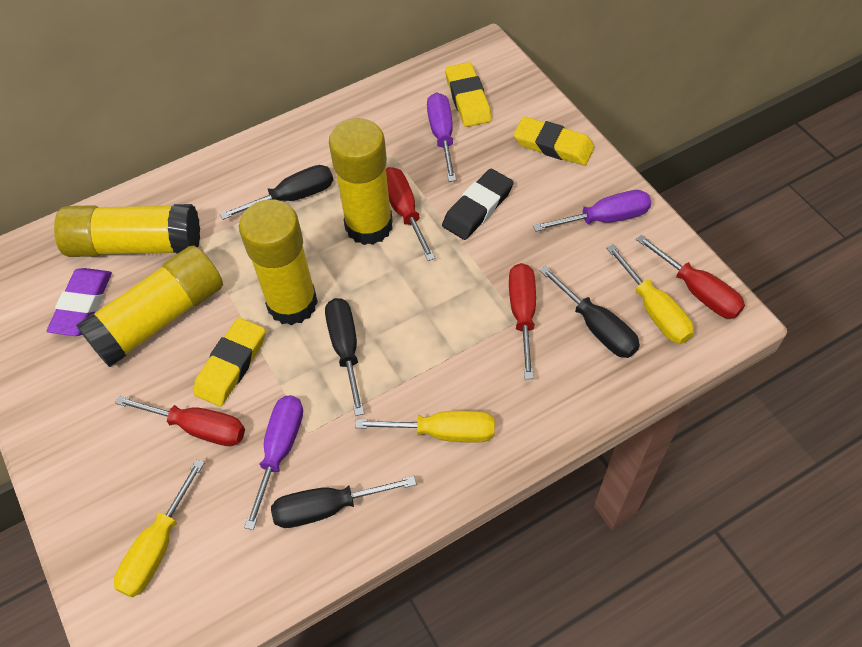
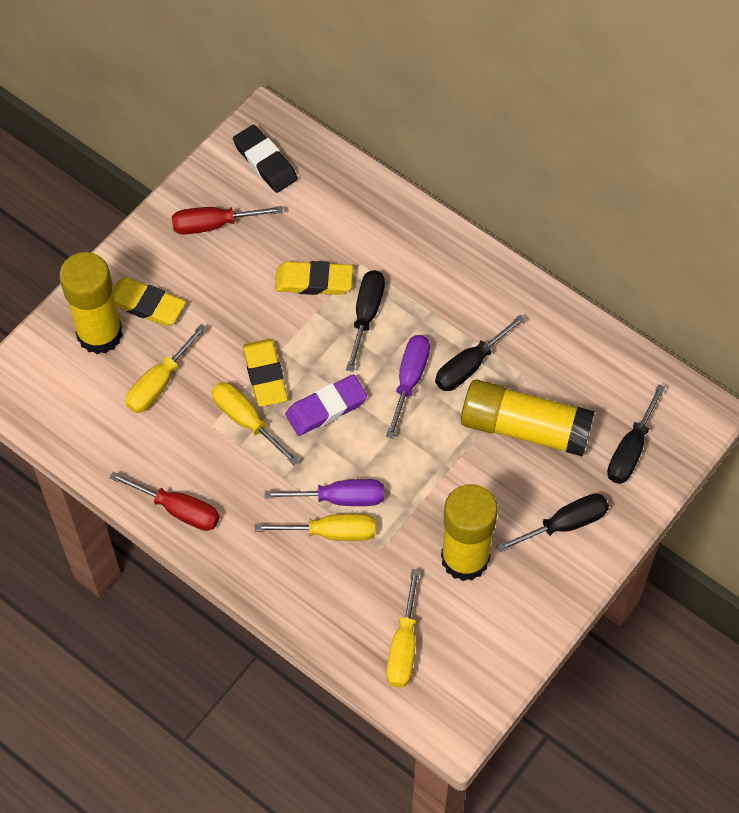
purple screwdriver: 3 -> 2
red screwdriver: 4 -> 2
yellow glue stick: 4 -> 3
yellow screwdriver: 3 -> 4

